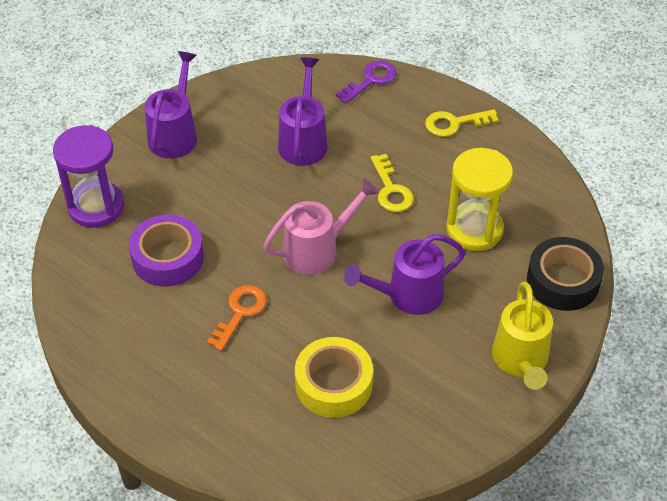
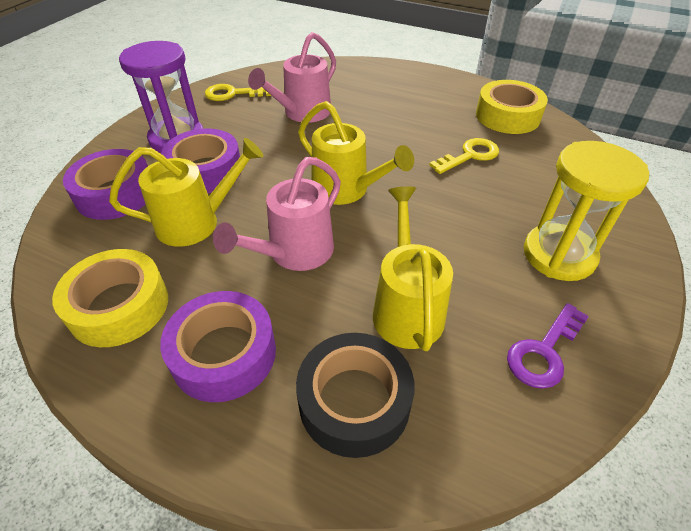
orange key: 1 -> 0
pink watering can: 1 -> 2
purple tape: 1 -> 3
purple watering can: 3 -> 0
yellow tape: 1 -> 2
yellow watering can: 1 -> 3

